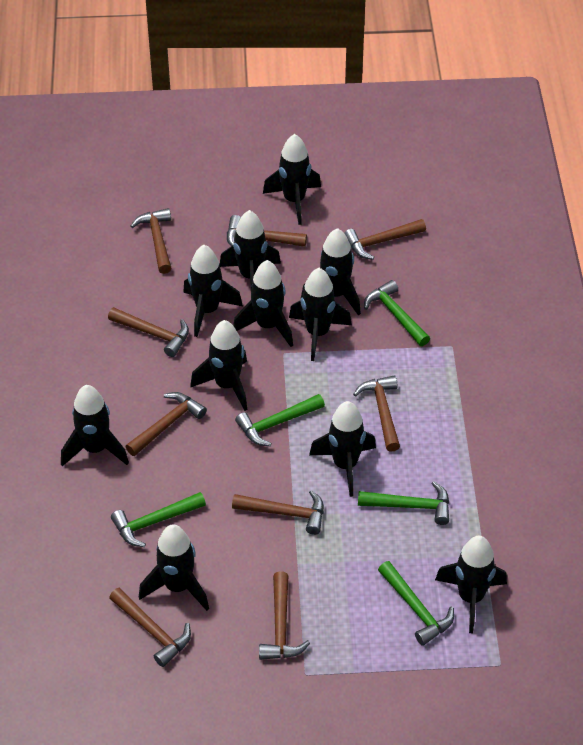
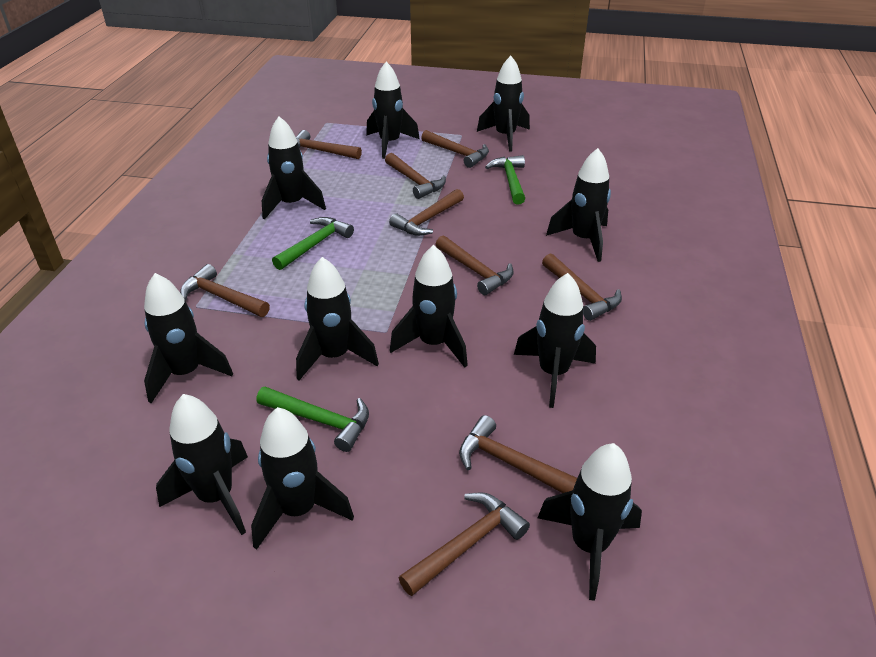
green hammer: 5 -> 3

